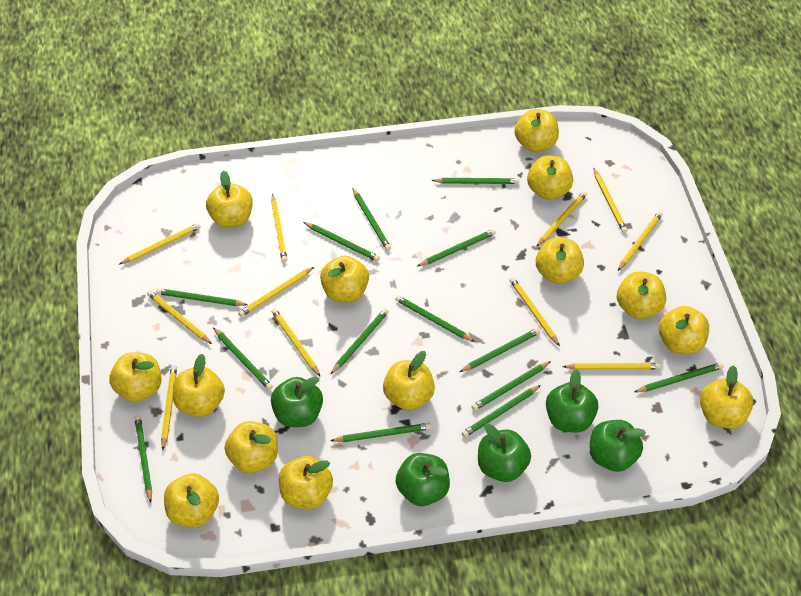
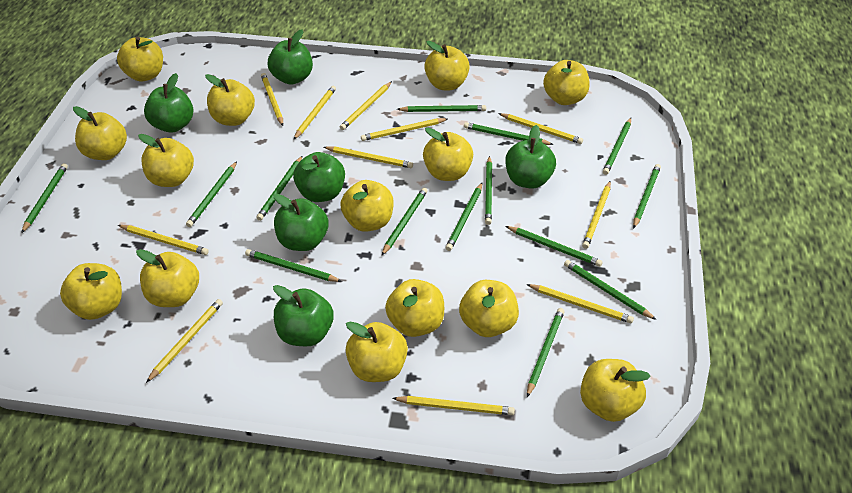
green apple: 5 -> 6

